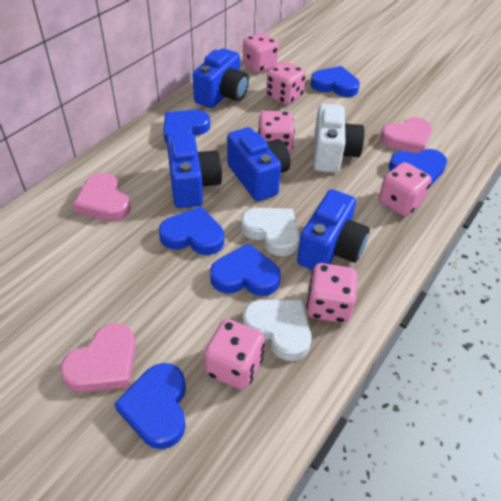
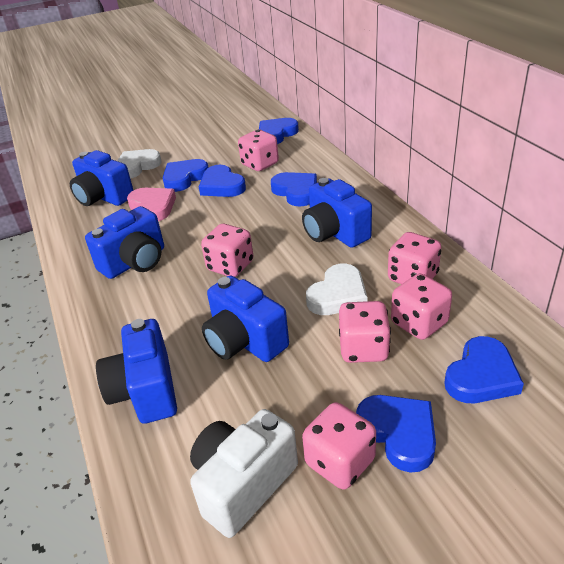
blue camera: 4 -> 5
pink heart: 3 -> 1

